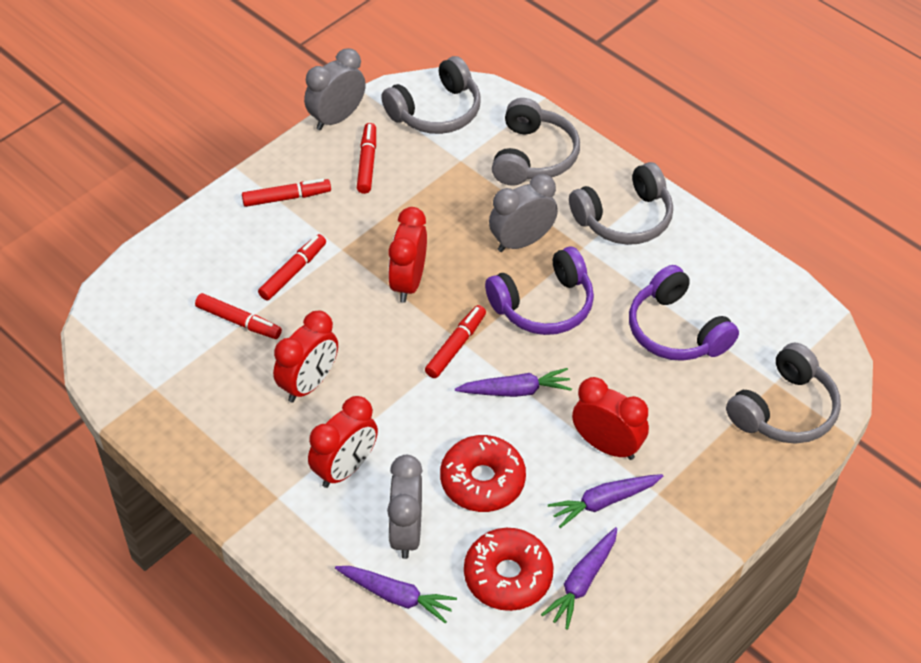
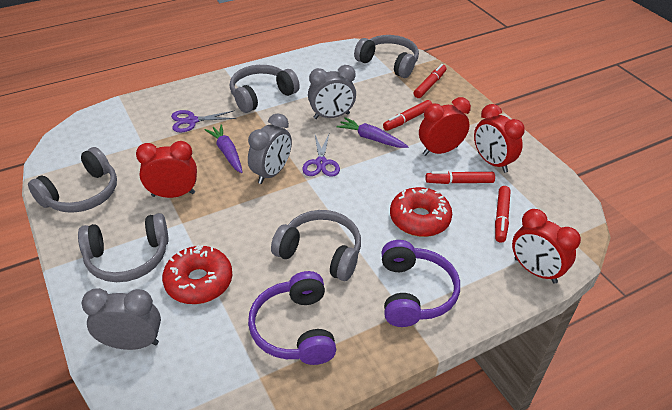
grey headphones: 4 -> 5
purple carrot: 4 -> 2
purple scissors: 0 -> 2
red marker: 5 -> 4

